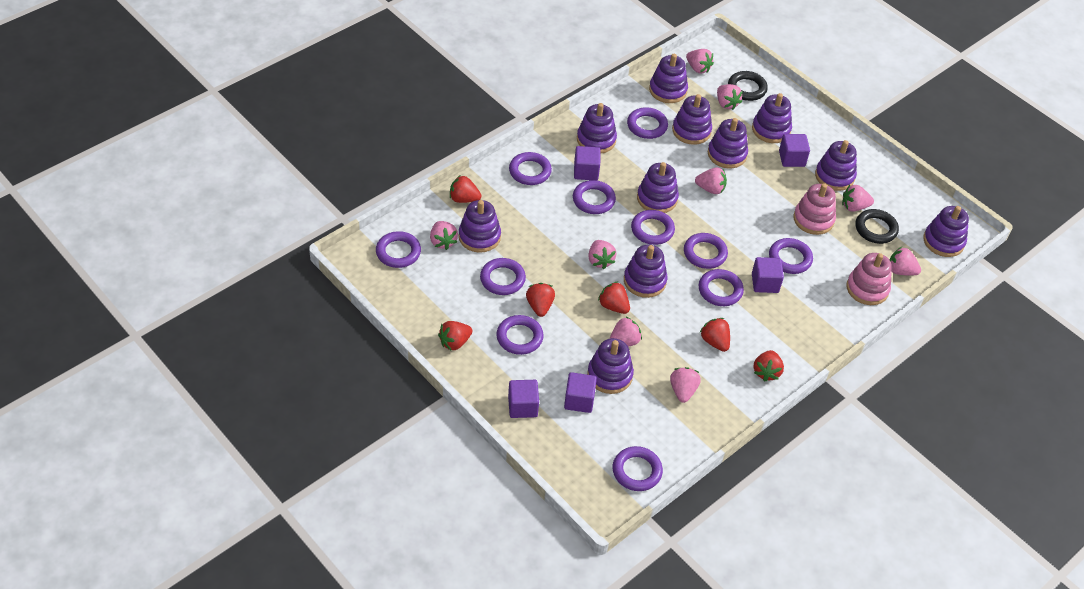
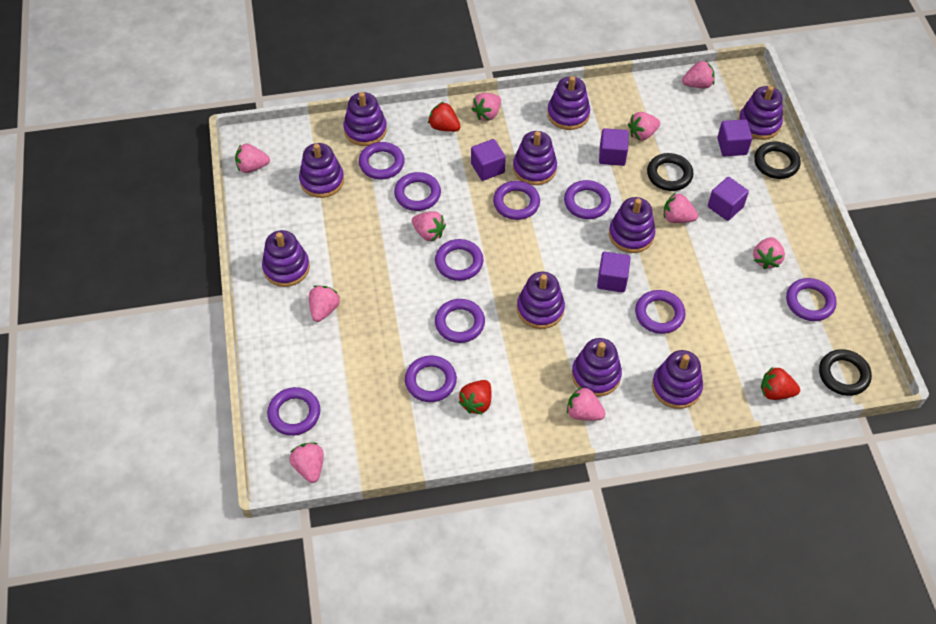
black ring: 2 -> 3
pink stacking toy: 2 -> 0
pink strawberry: 9 -> 10
purple ring: 11 -> 10
purple stacking toy: 11 -> 10
red strawberry: 6 -> 3

